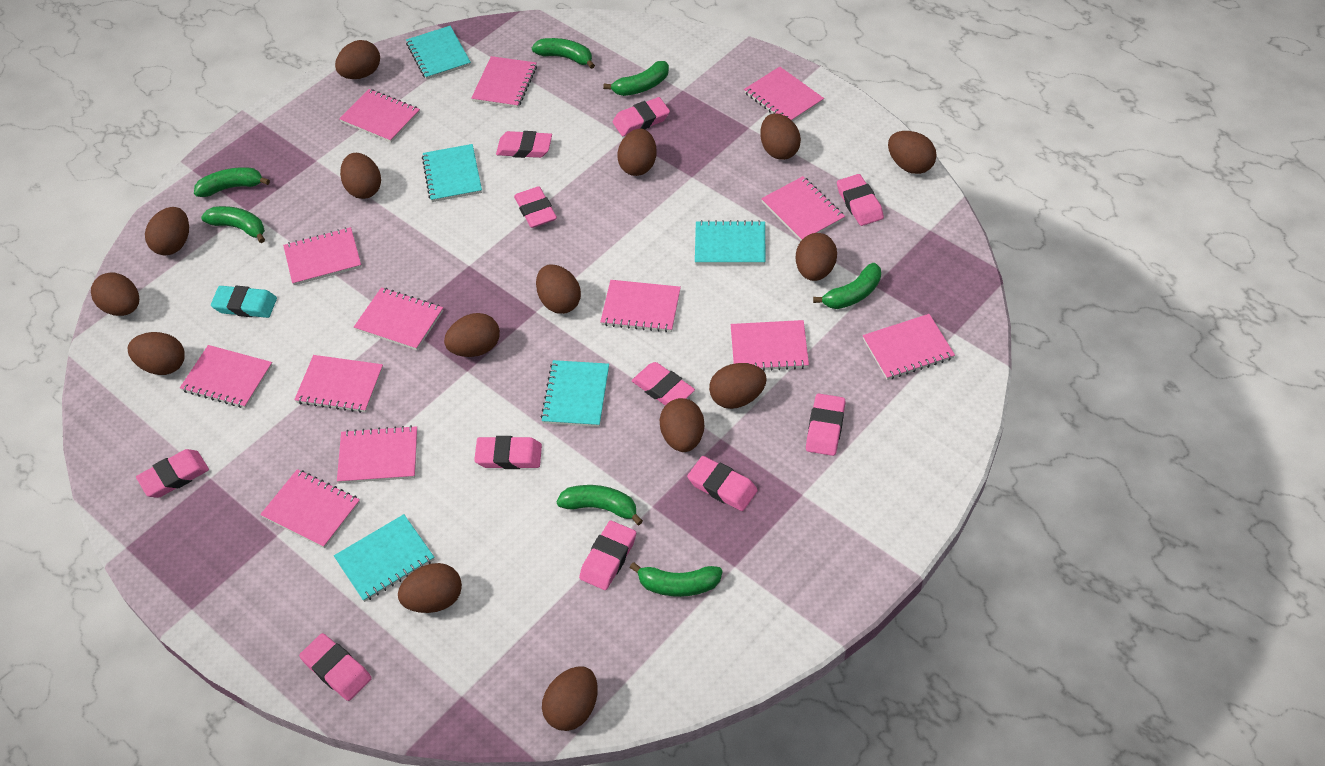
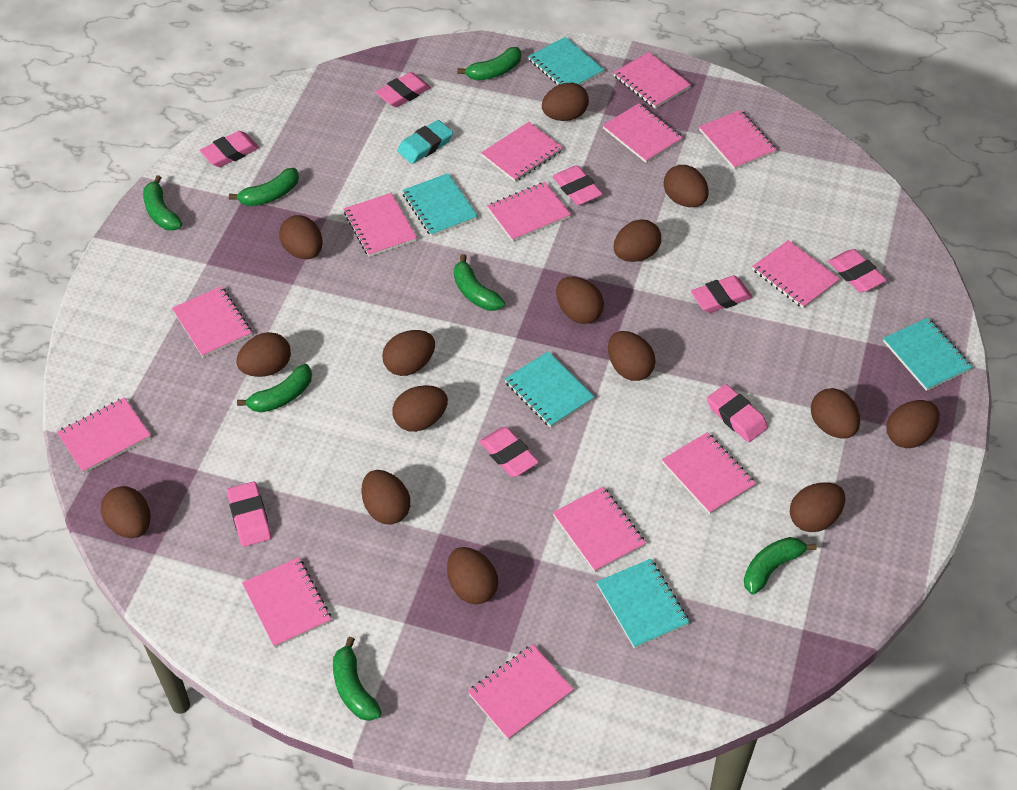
pink eraser: 11 -> 8

